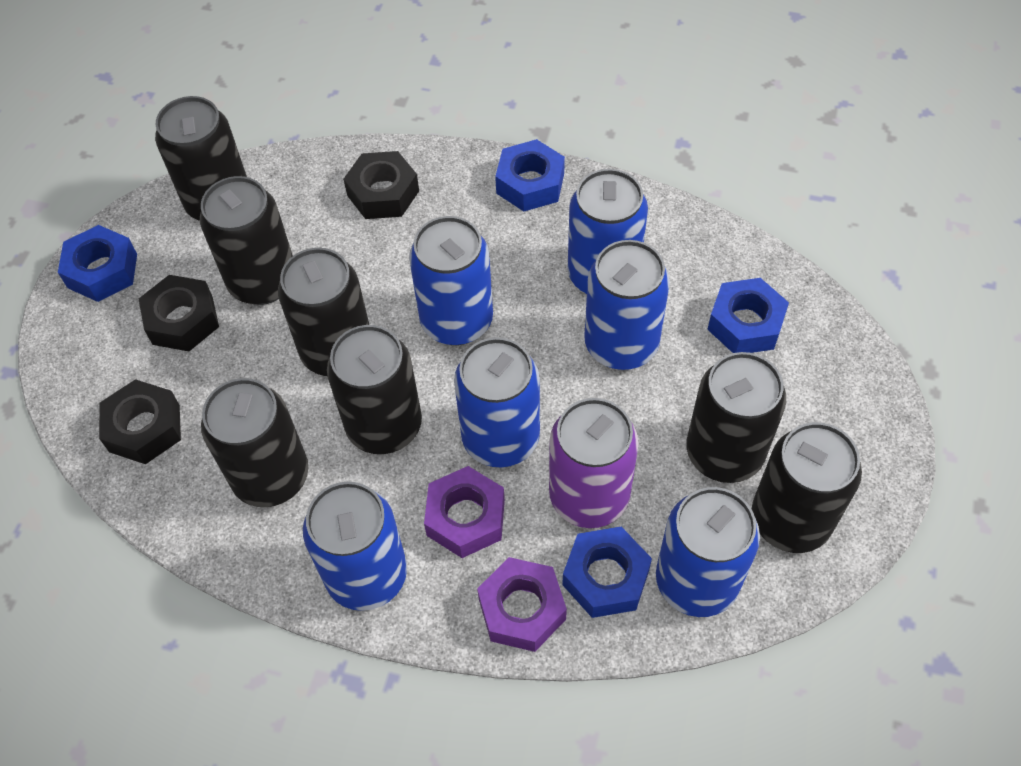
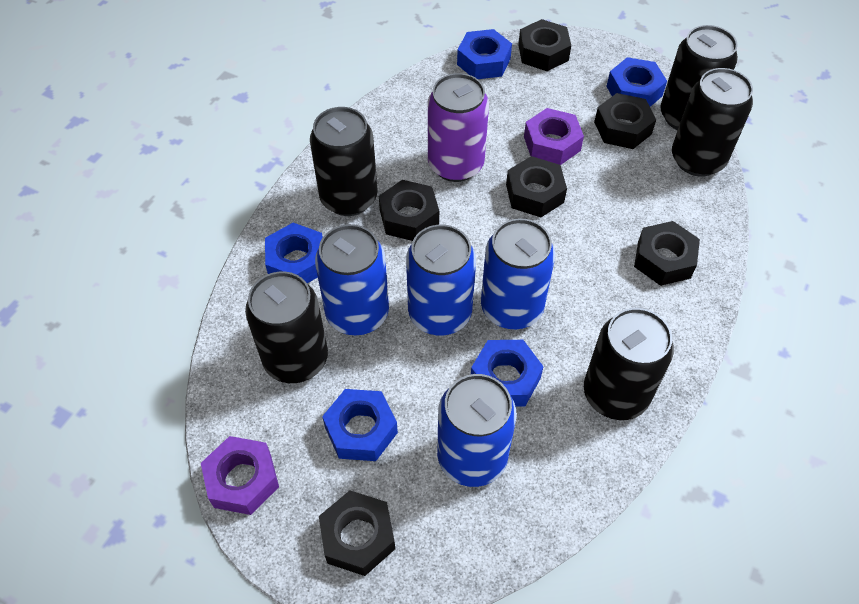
black can: 7 -> 5
black nut: 3 -> 6
blue can: 6 -> 4
blue nut: 4 -> 5

